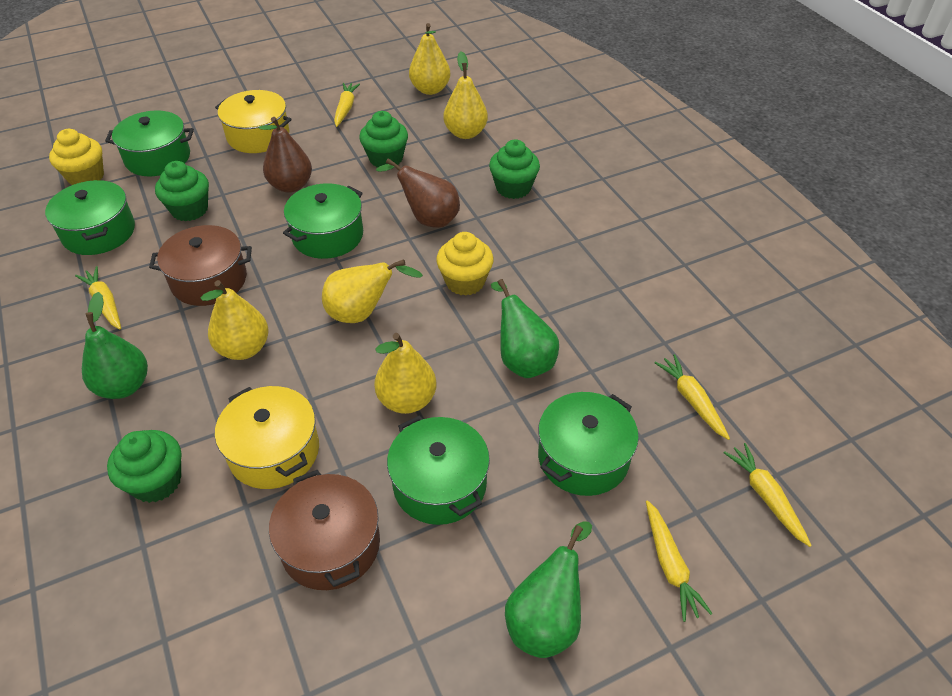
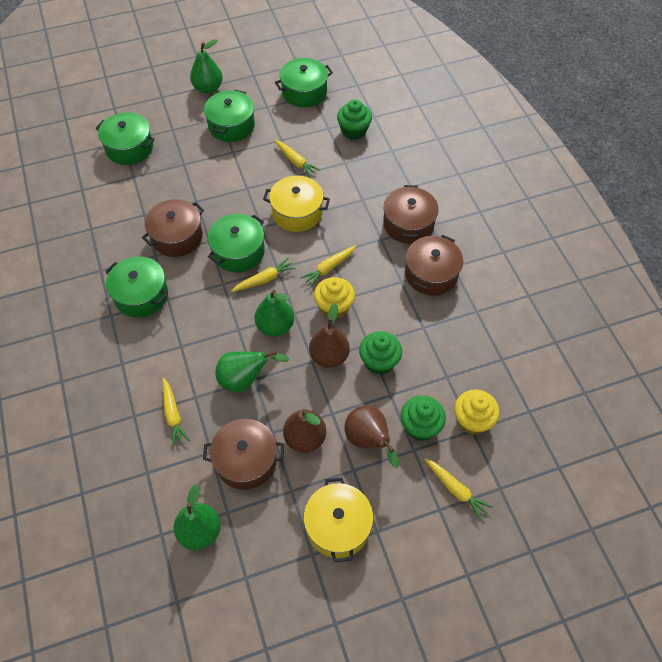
brown pear: 2 -> 3
brown pot: 2 -> 4
green cupcake: 4 -> 3
green pear: 3 -> 4
yellow pear: 5 -> 0

